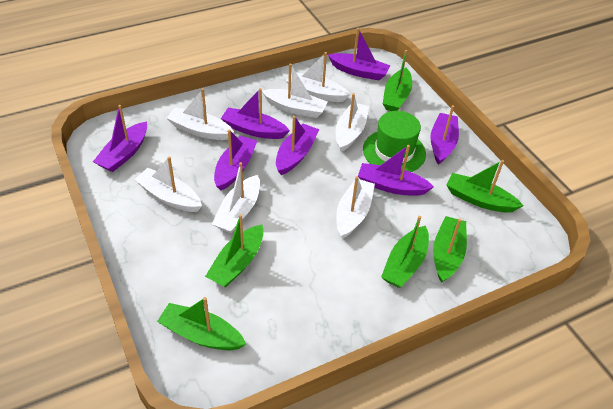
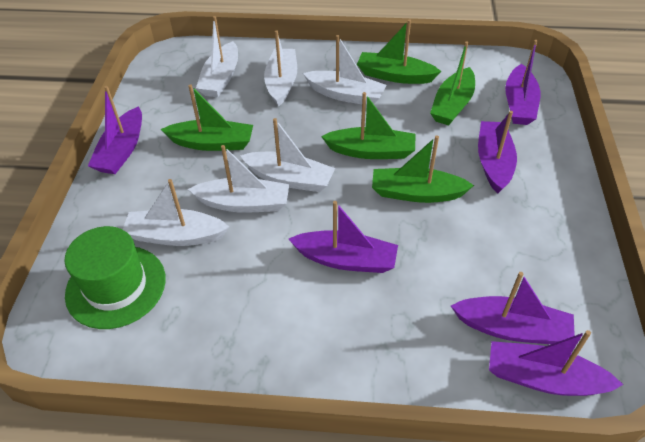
green boat: 6 -> 5
purple boat: 7 -> 6
white boat: 7 -> 6

